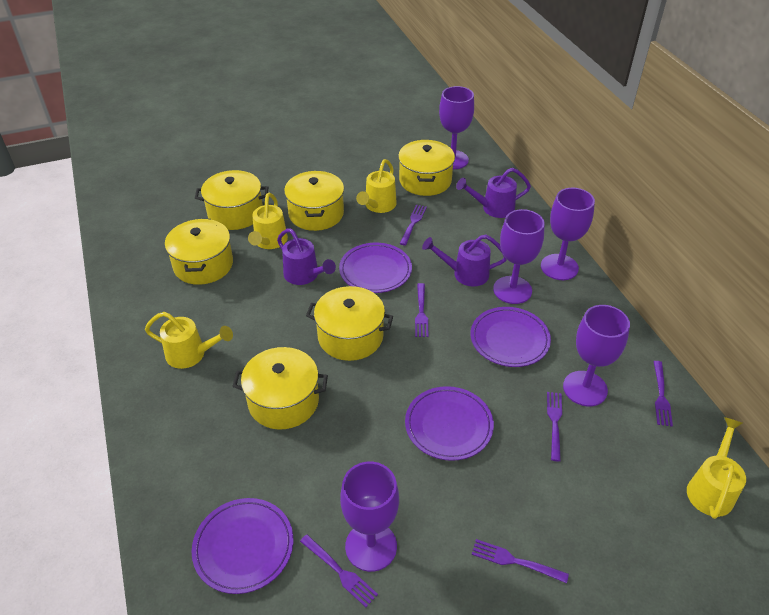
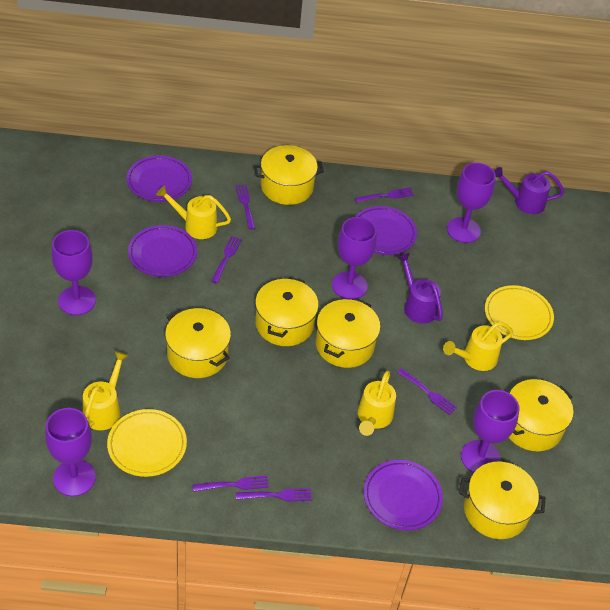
purple watering can: 3 -> 2
yellow plate: 0 -> 2

